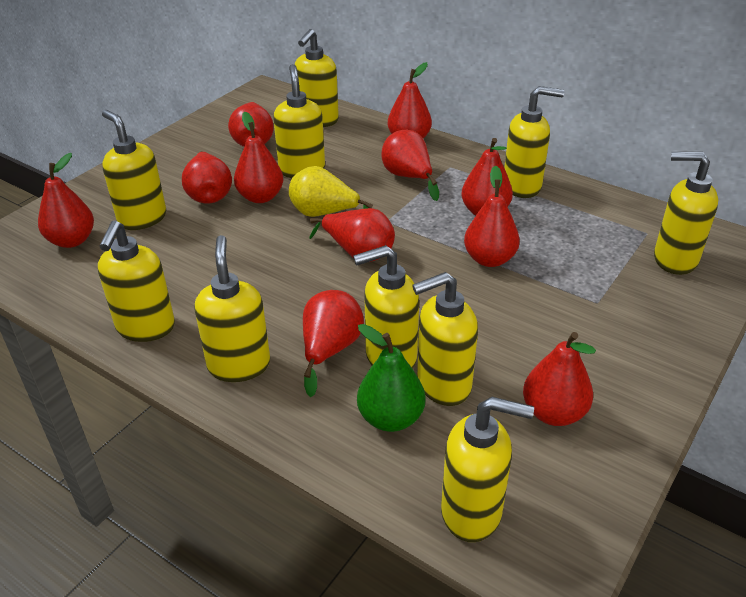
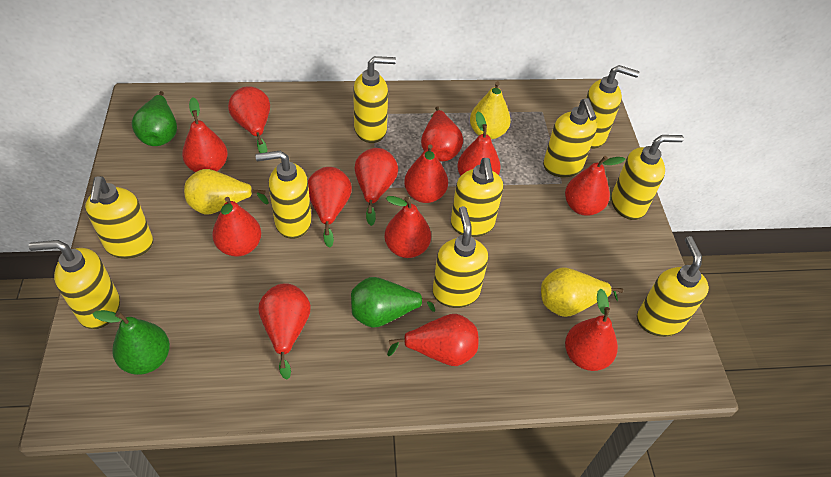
green pear: 1 -> 3
red pear: 11 -> 13
yellow pear: 1 -> 3

